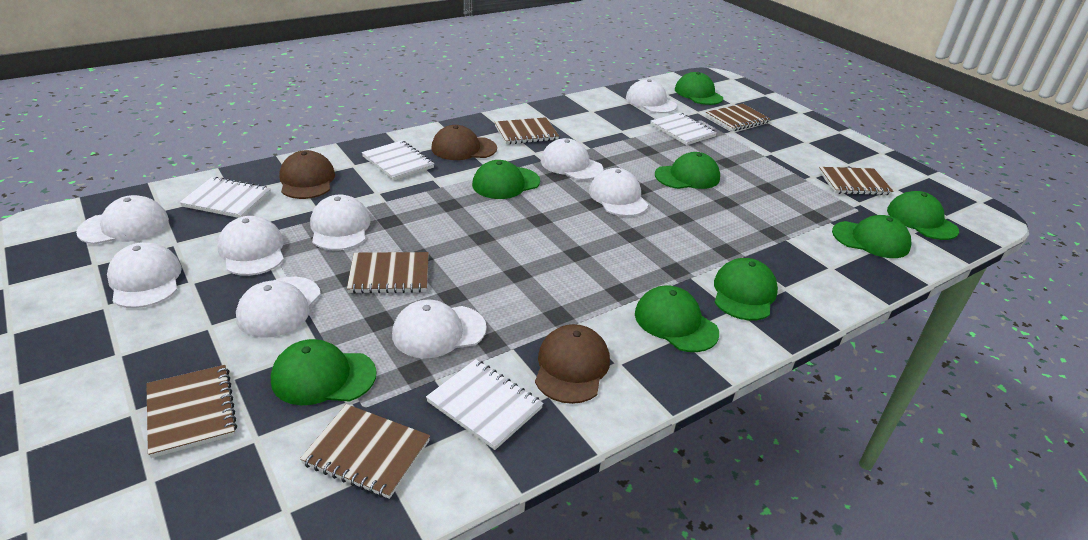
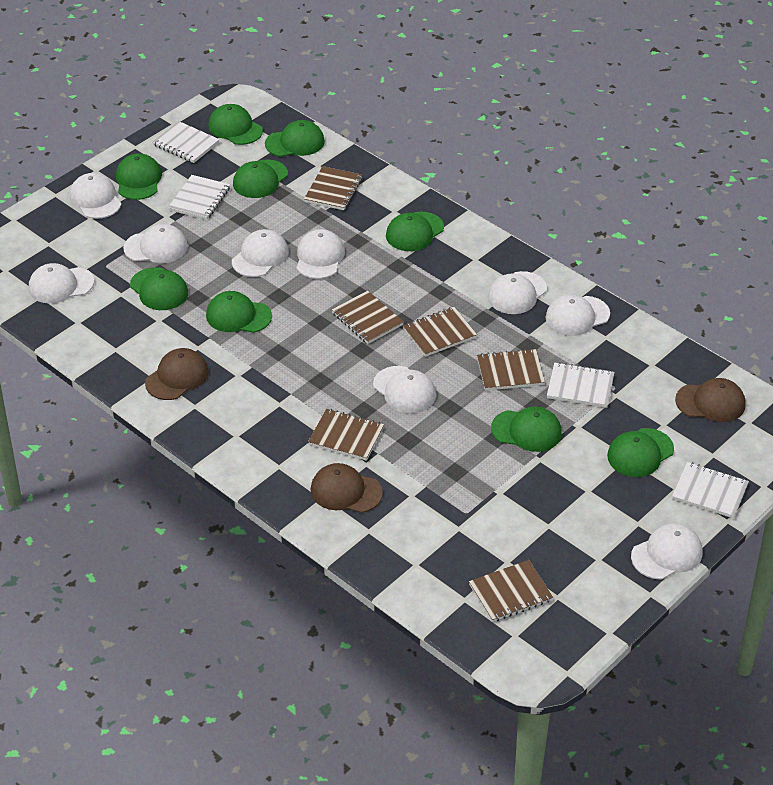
green cap: 8 -> 9

